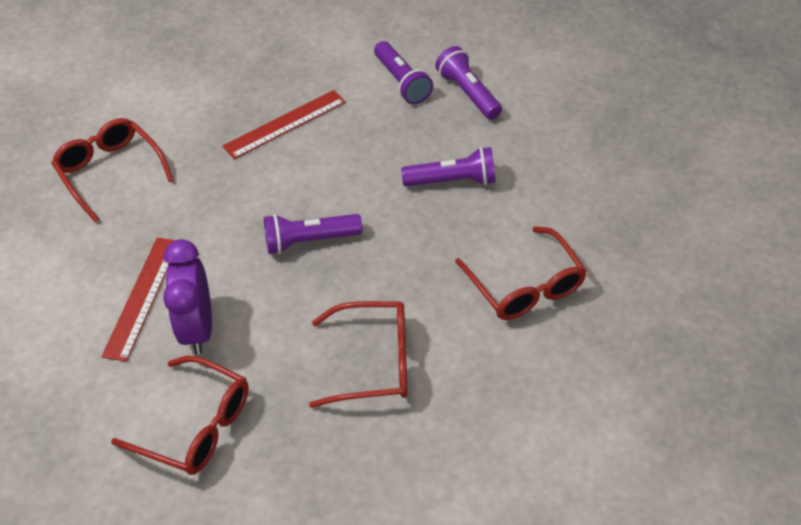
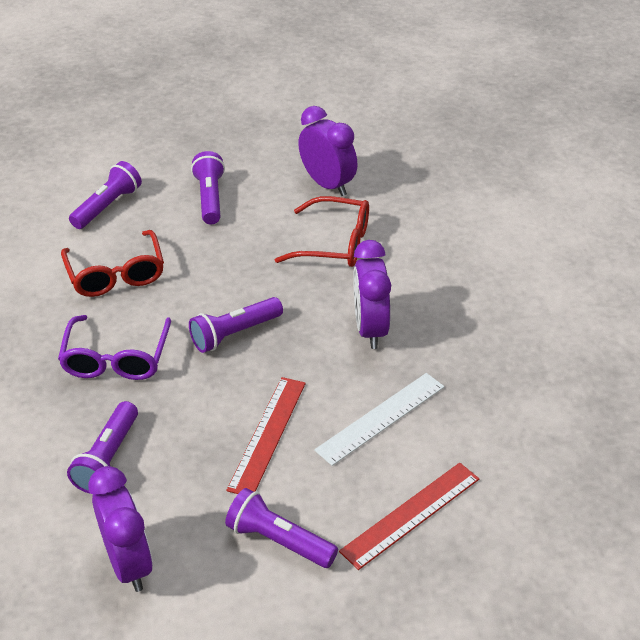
purple clock: 1 -> 3
purple flashlight: 4 -> 5
purple glasses: 0 -> 1
red glasses: 4 -> 2
white ruler: 0 -> 1

